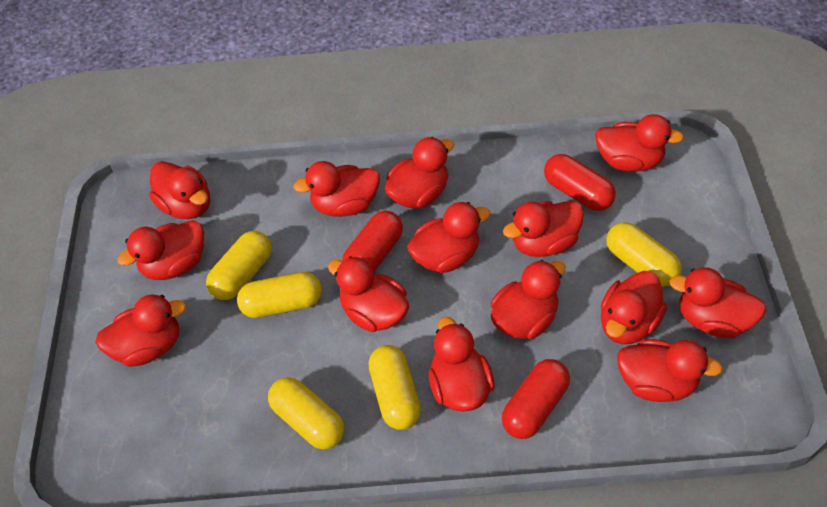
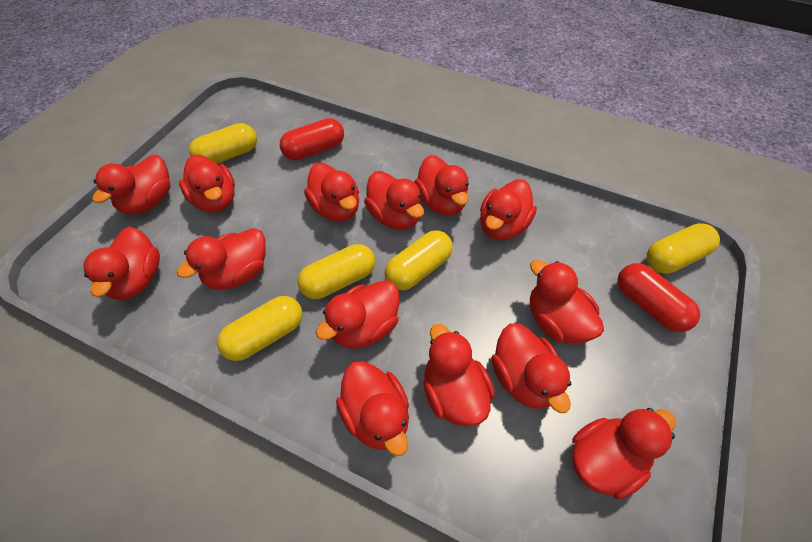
red capsule: 3 -> 2

